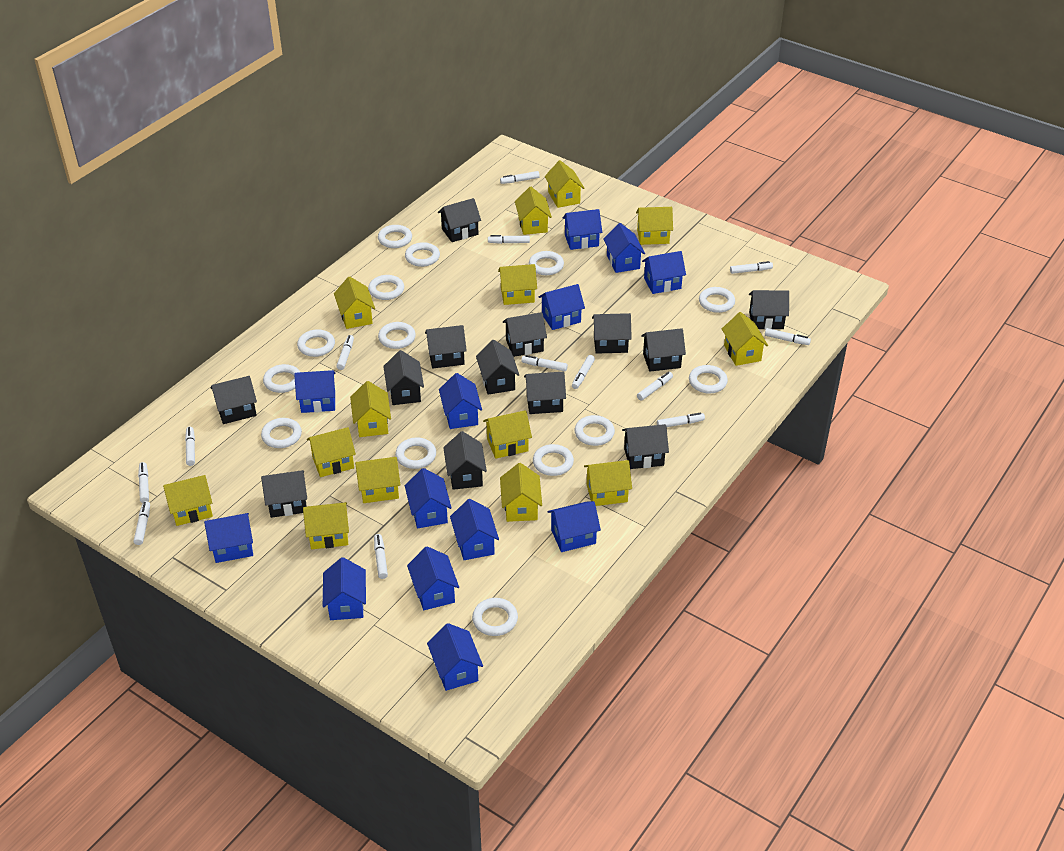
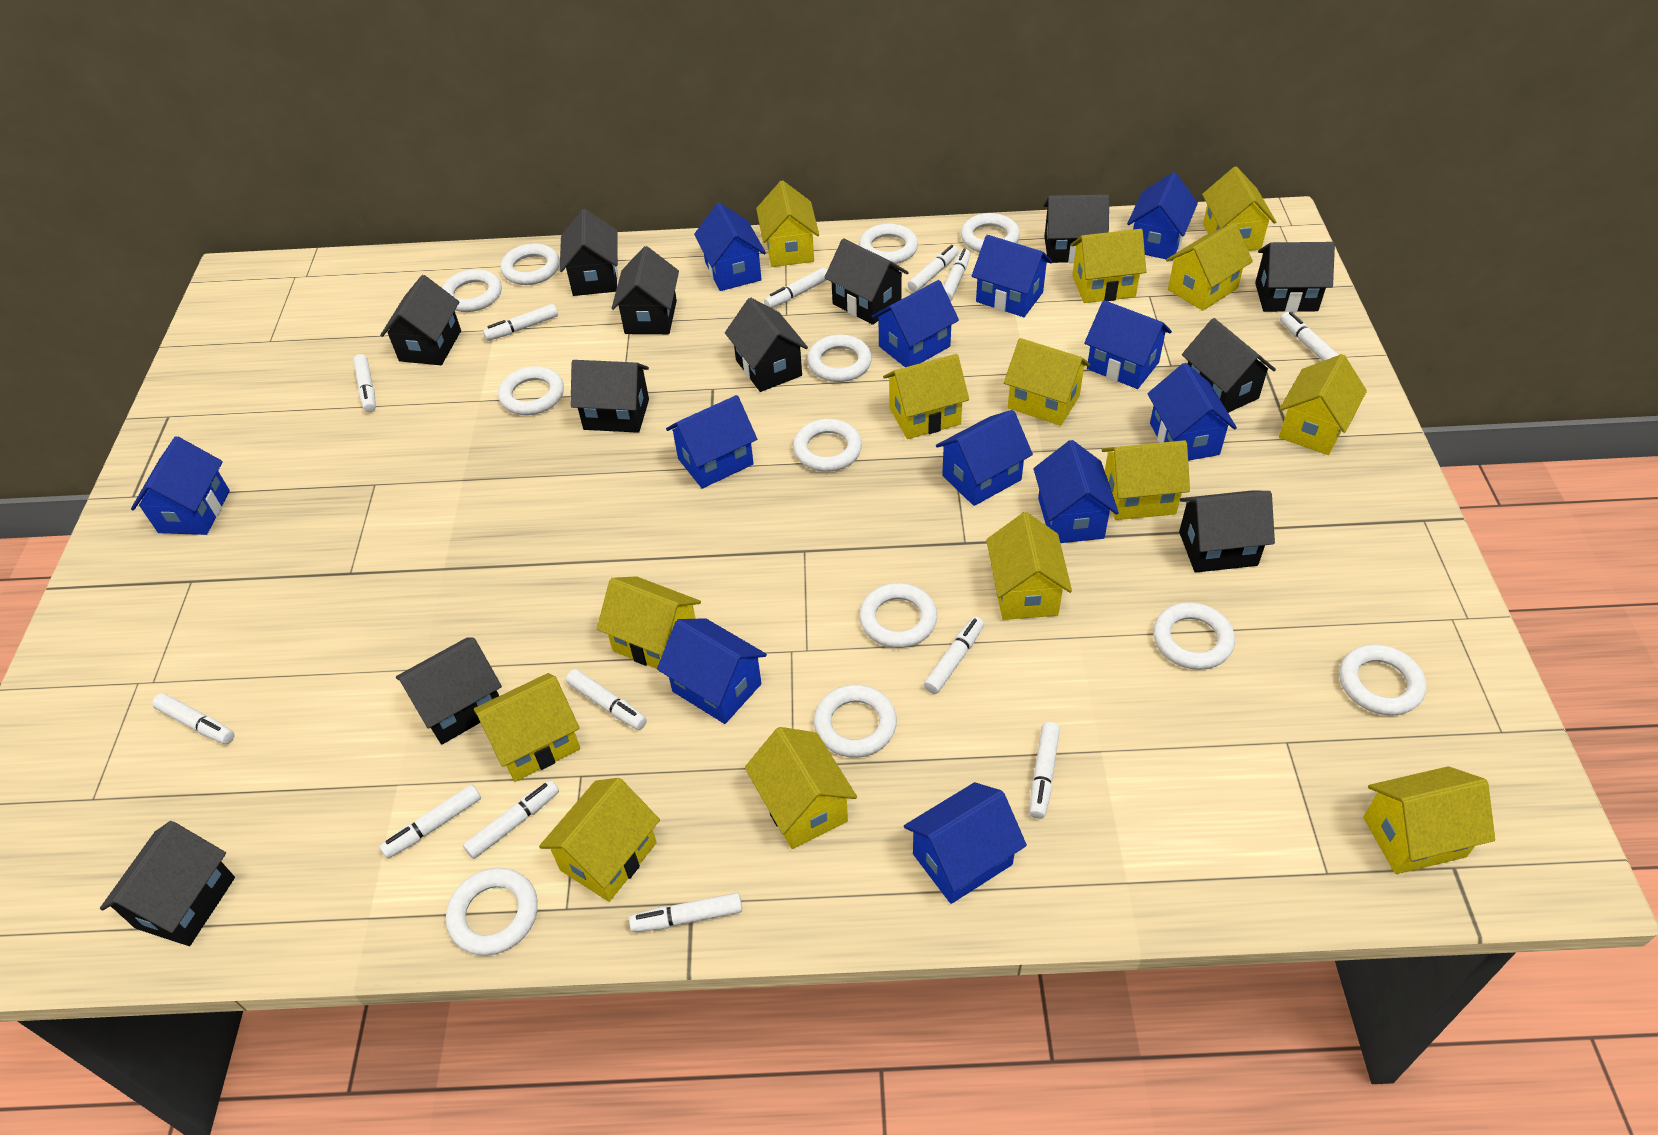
black house: 13 -> 12
blue house: 13 -> 12
white ring: 14 -> 12

